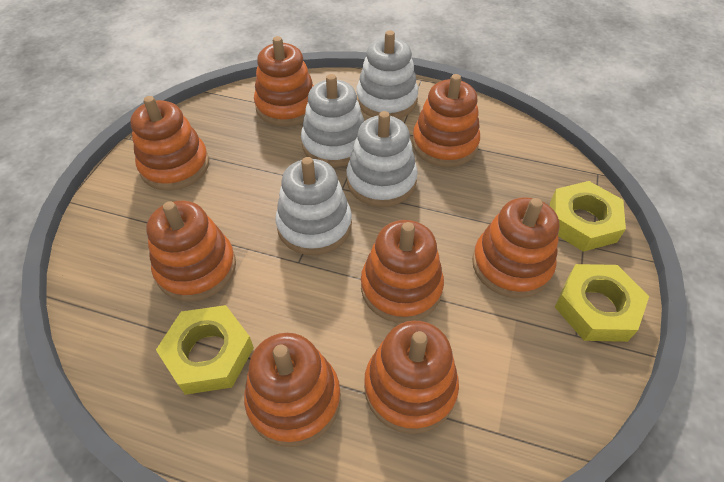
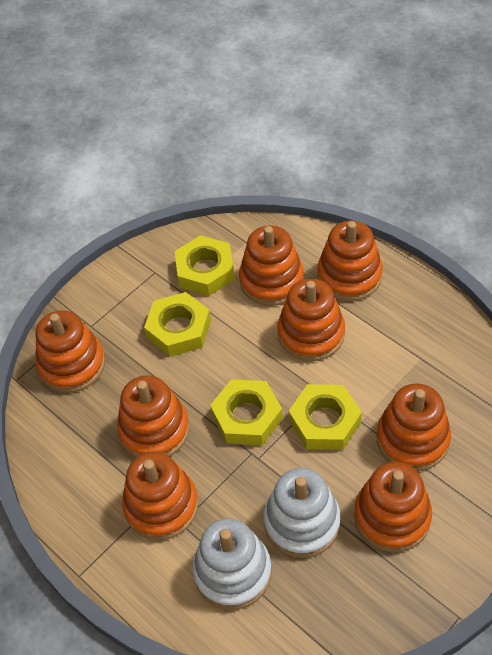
white stacking toy: 4 -> 2
yellow nut: 3 -> 4

